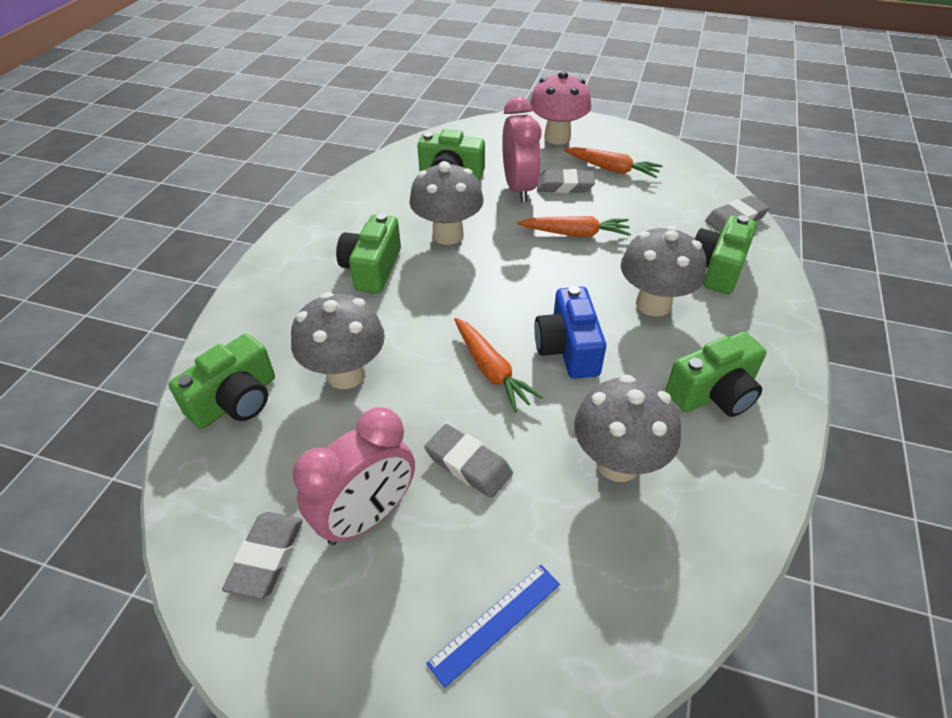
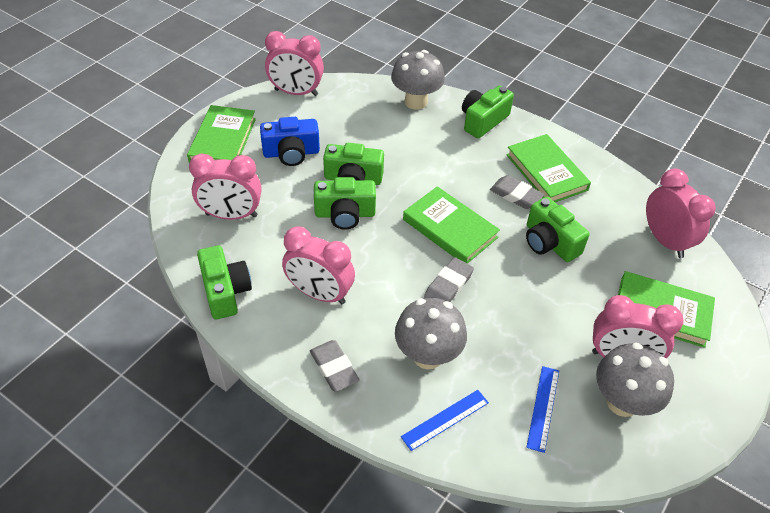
blue ruler: 1 -> 2
green book: 0 -> 4
grey eraser: 4 -> 3
grey mushroom: 4 -> 3
orange carrot: 3 -> 0
pink clock: 2 -> 5
pink mushroom: 1 -> 0

